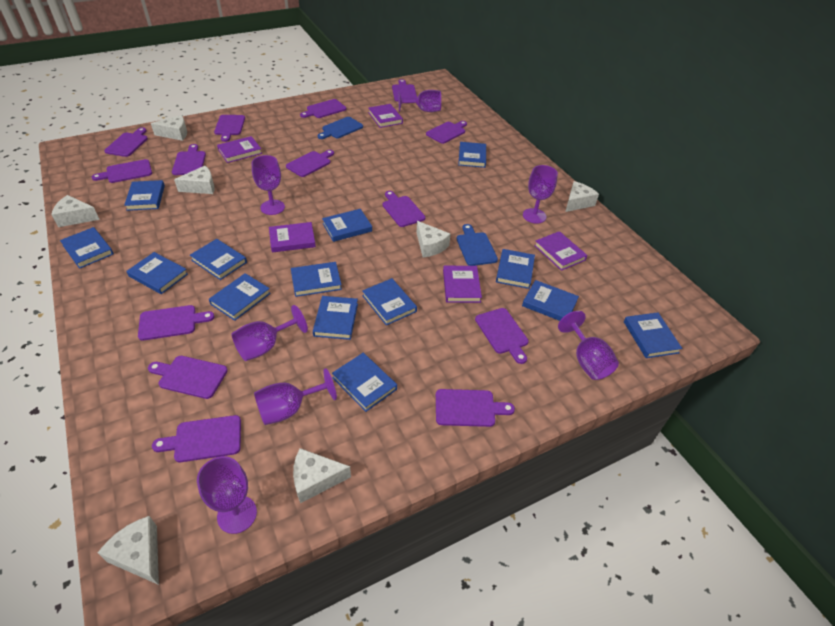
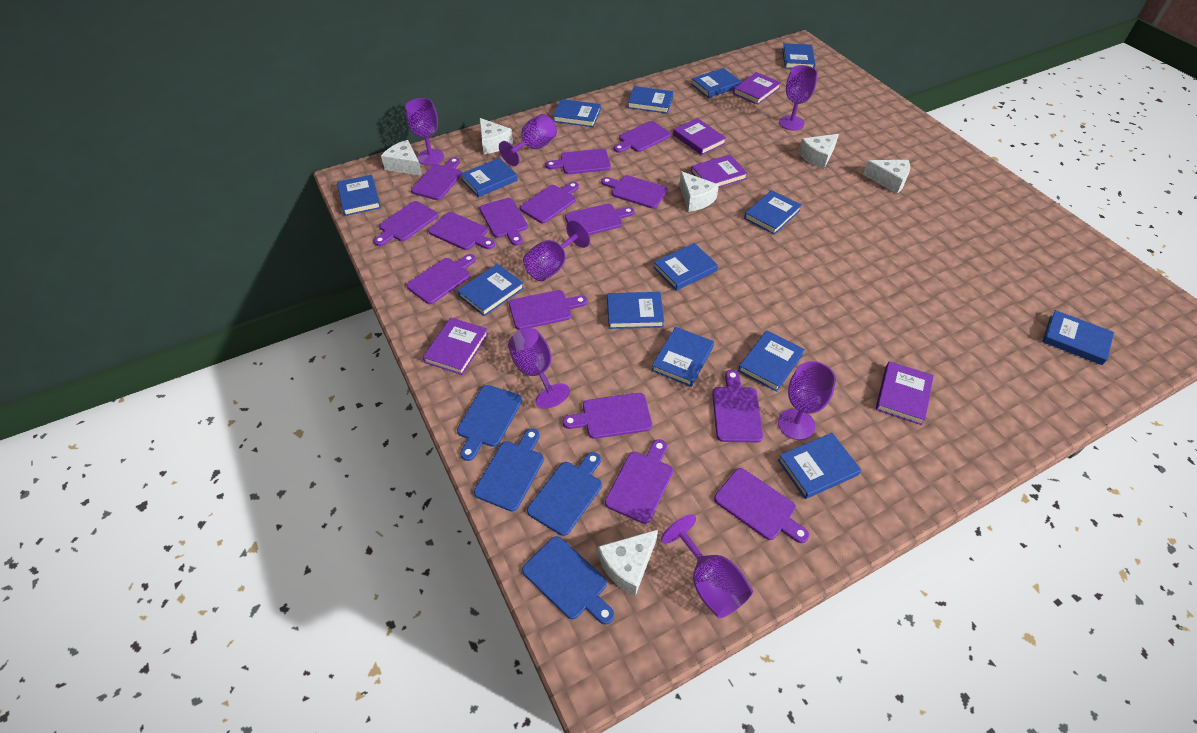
blue cutting board: 2 -> 4
purple cutting board: 14 -> 15
white cheese: 7 -> 6

